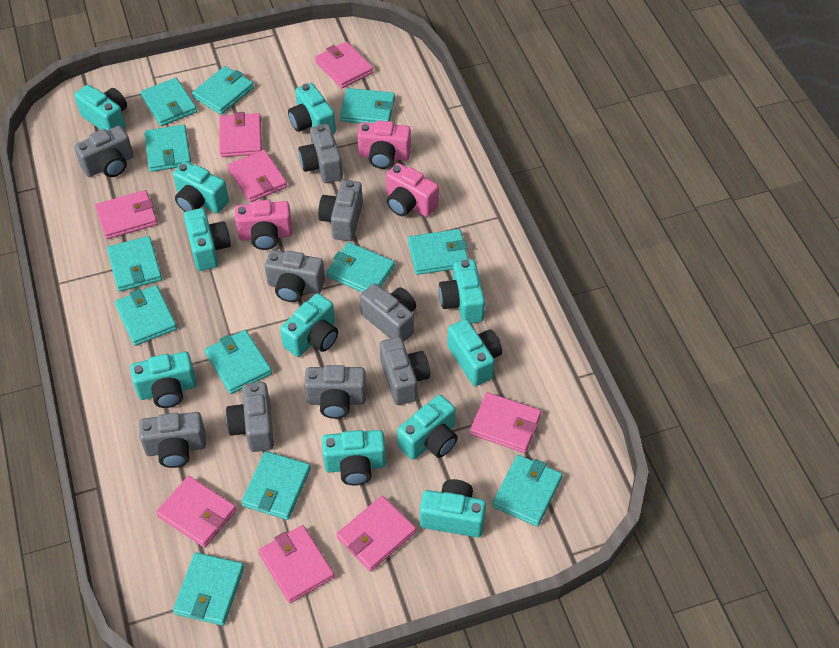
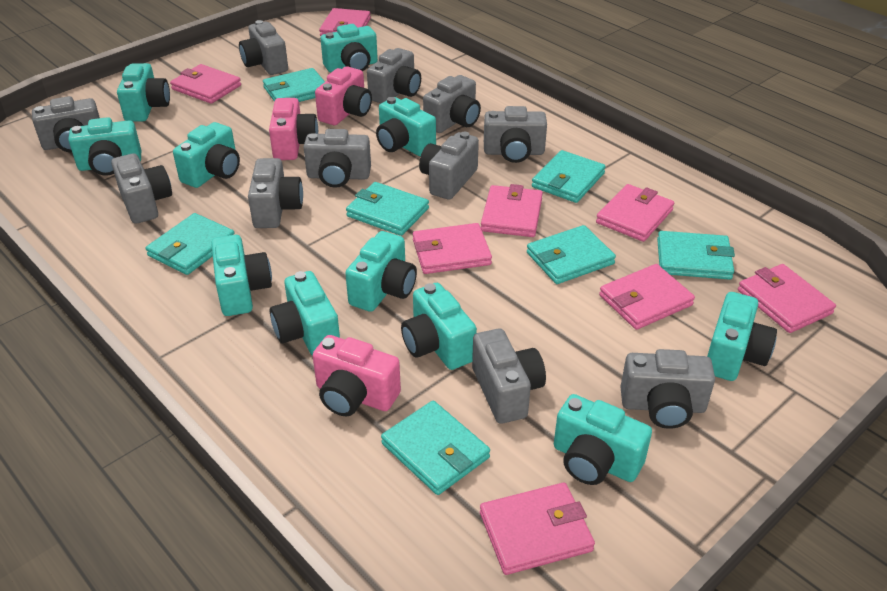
grey camera: 9 -> 11
turquoise wallet: 12 -> 7

